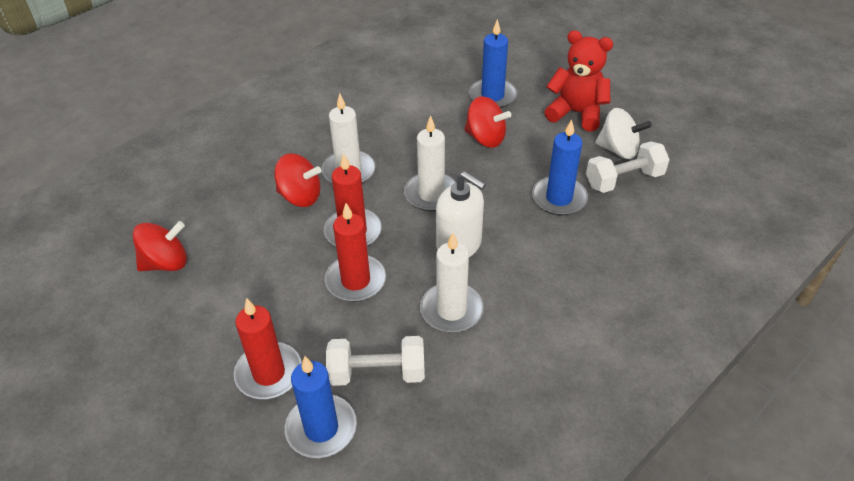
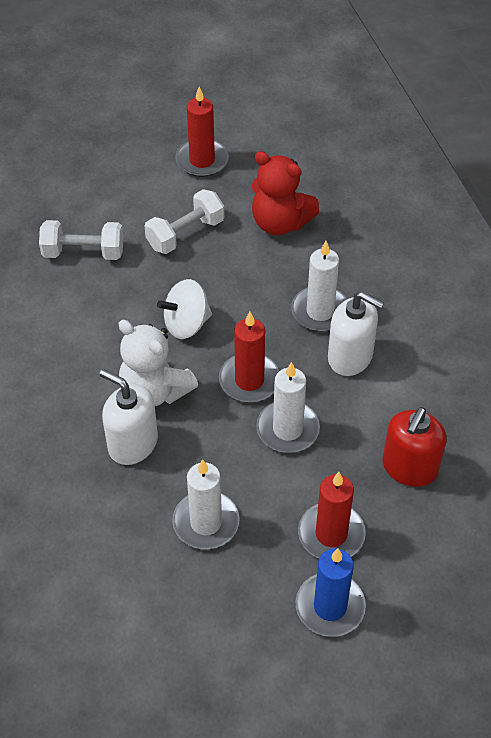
blue candle: 3 -> 1
red soap dispenser: 0 -> 1
red spinning top: 3 -> 0
white soap dispenser: 1 -> 2
white teddy bear: 0 -> 1

